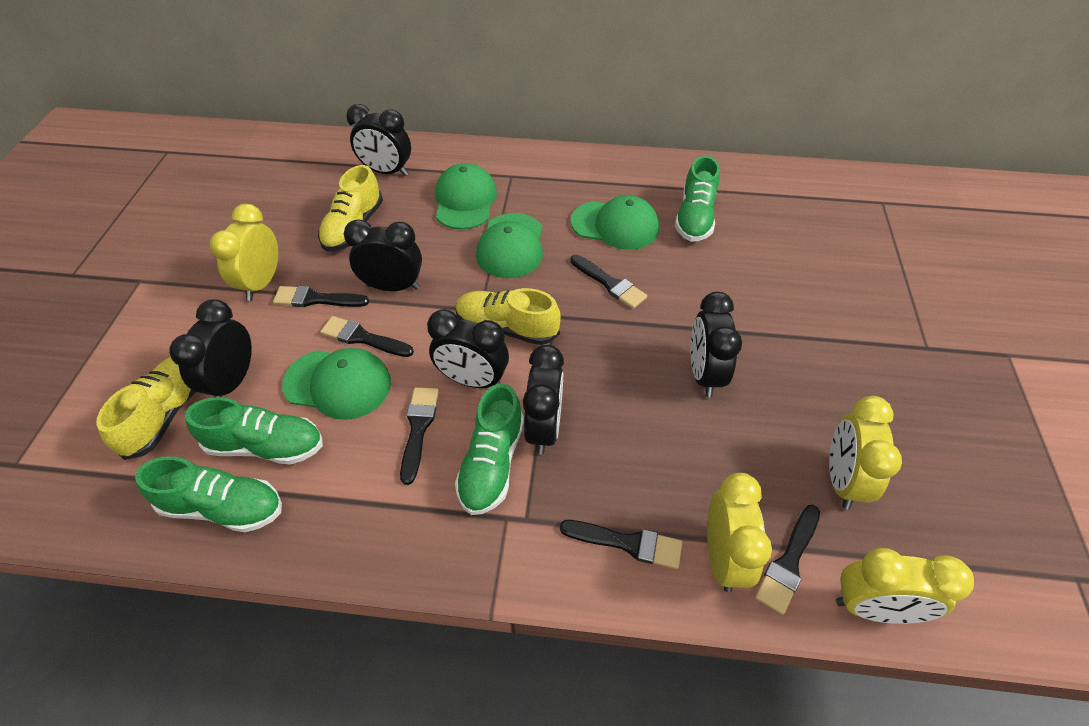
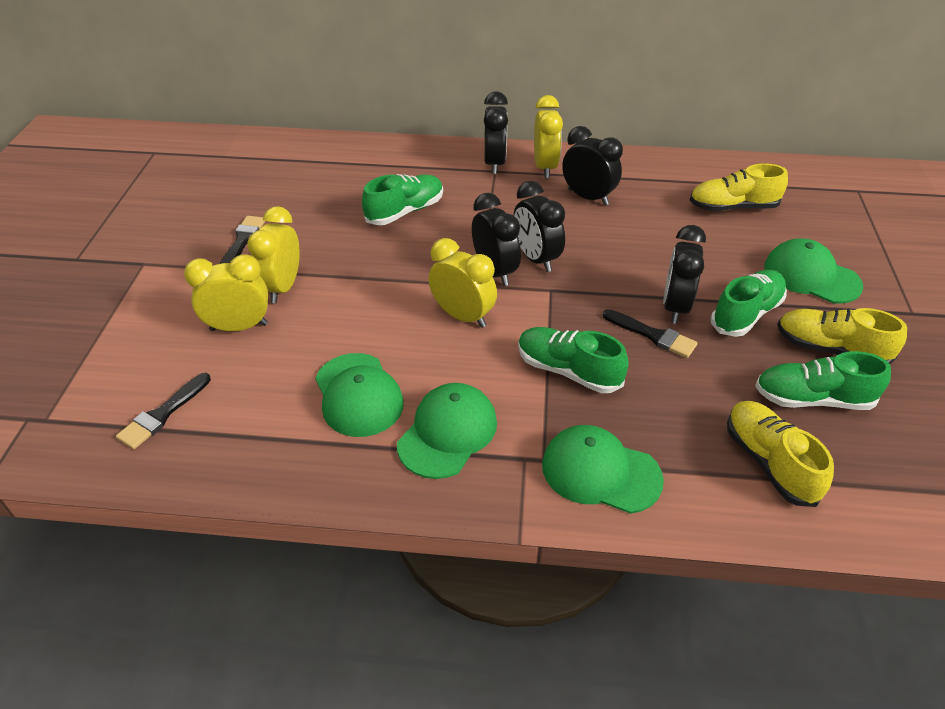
black brush: 6 -> 3
black clock: 6 -> 5

